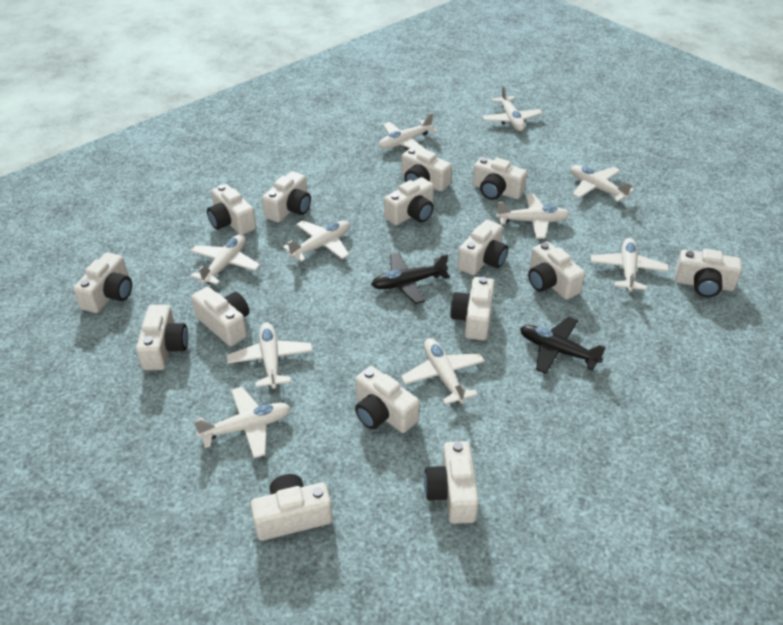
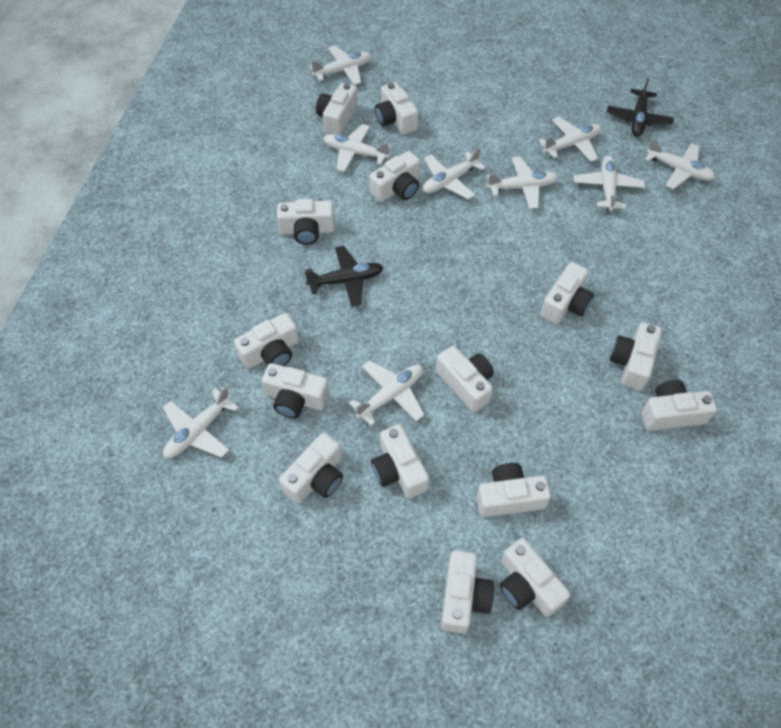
white plane: 10 -> 9

